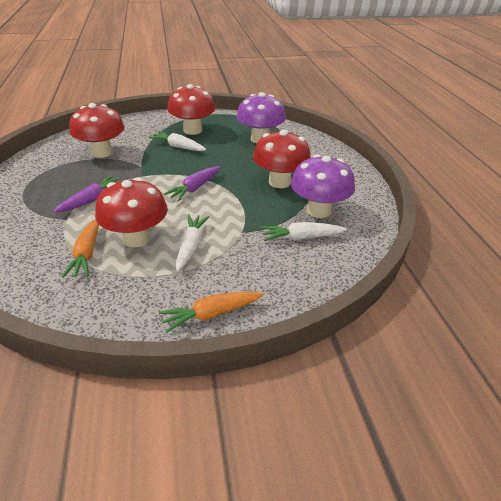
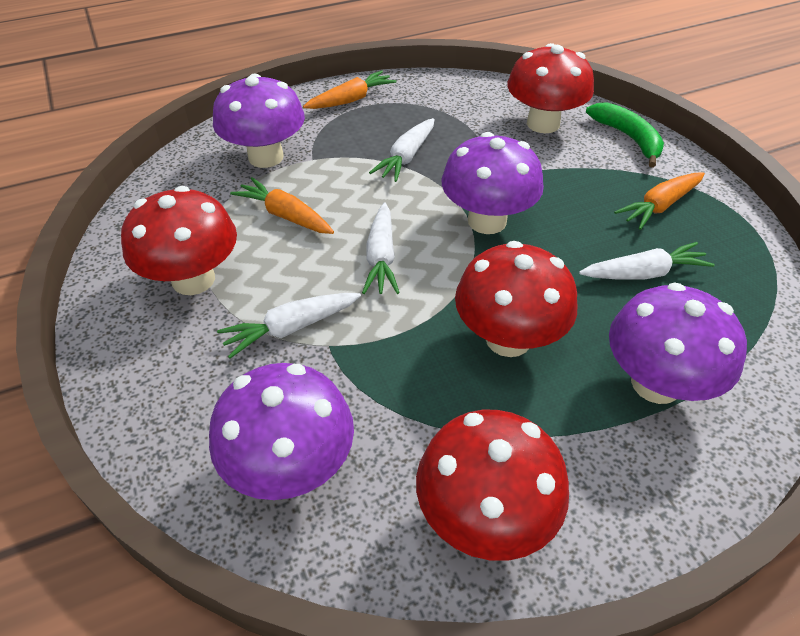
green banana: 0 -> 1
orange carrot: 2 -> 3
purple carrot: 2 -> 0
purple mushroom: 2 -> 4
white carrot: 3 -> 4

